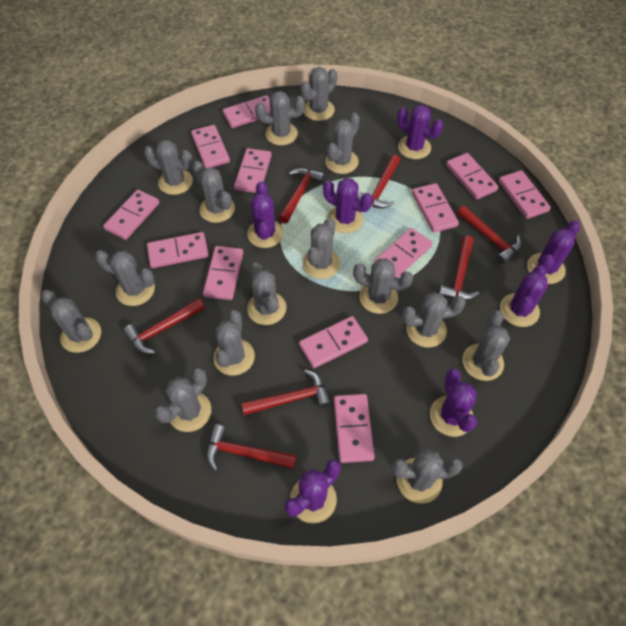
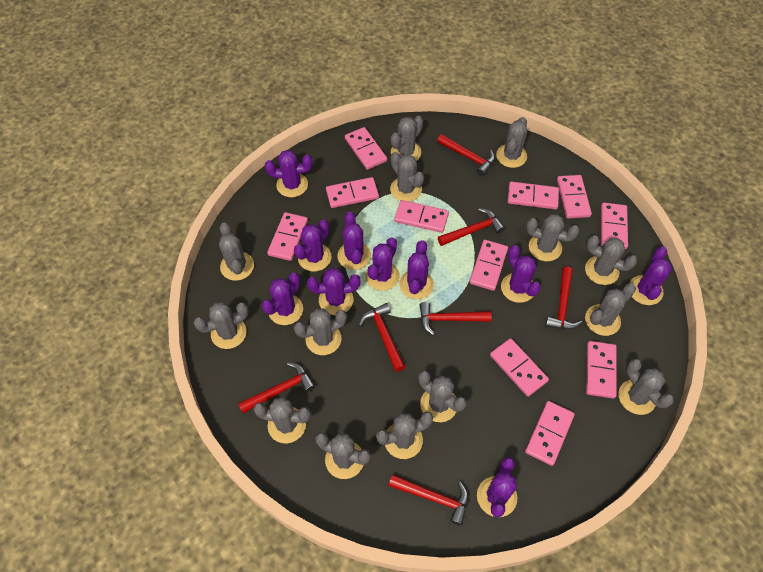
grey cactus: 15 -> 14
pink domino: 12 -> 11
purple cactus: 7 -> 10

